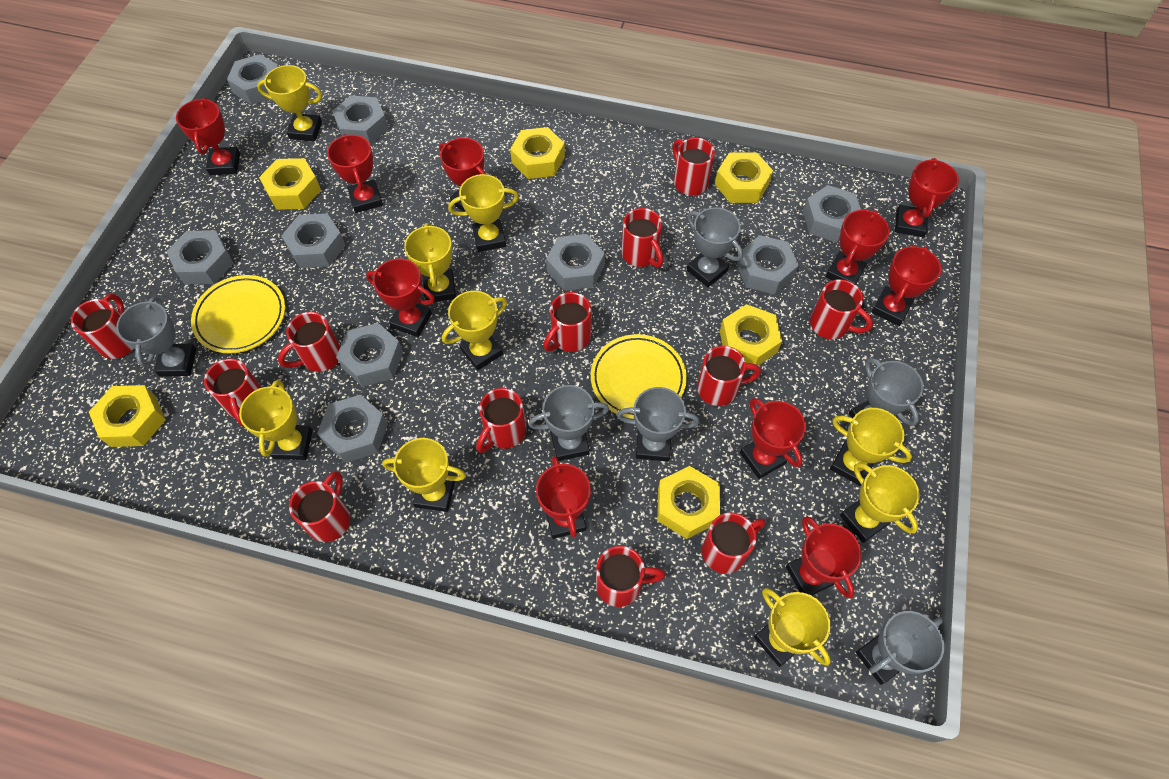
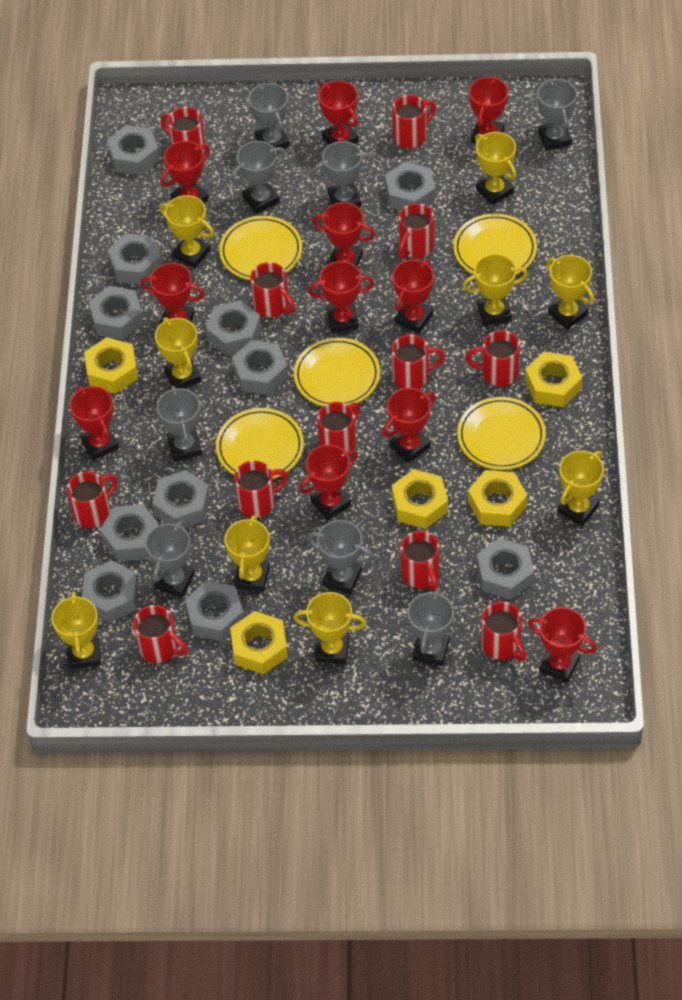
grey nut: 9 -> 11
grey trophy: 6 -> 8
red trophy: 10 -> 11
yellow nut: 6 -> 5
yellow plate: 2 -> 5

